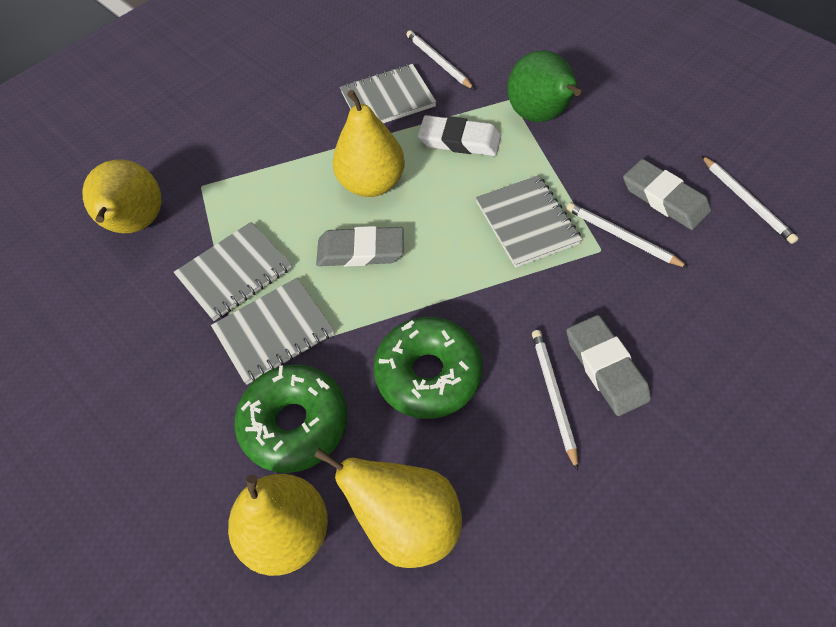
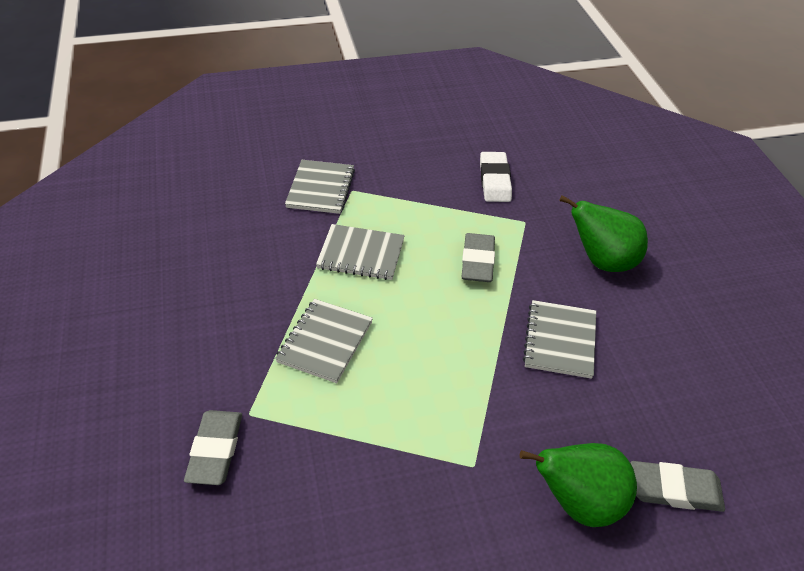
green donut: 2 -> 0
green pear: 1 -> 2
white pencil: 4 -> 0
yellow pear: 4 -> 0

